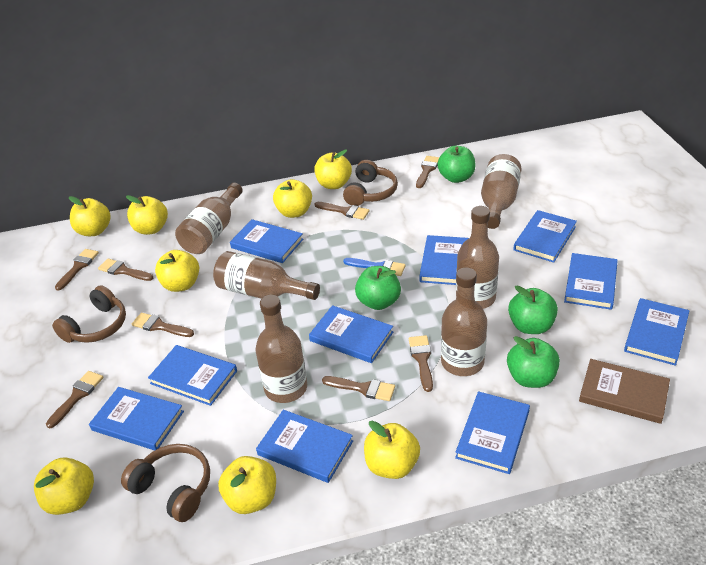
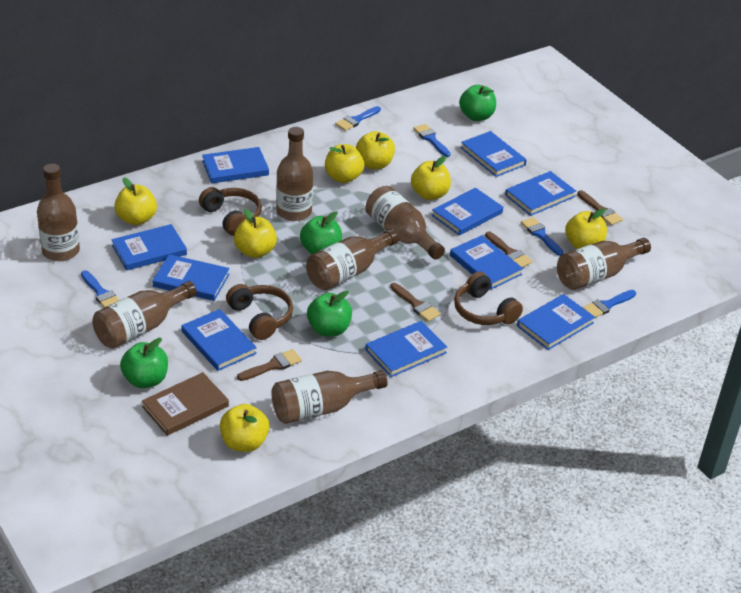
blue brush: 1 -> 5
brown bottle: 6 -> 7
brown brush: 8 -> 4
yellow apple: 8 -> 7

